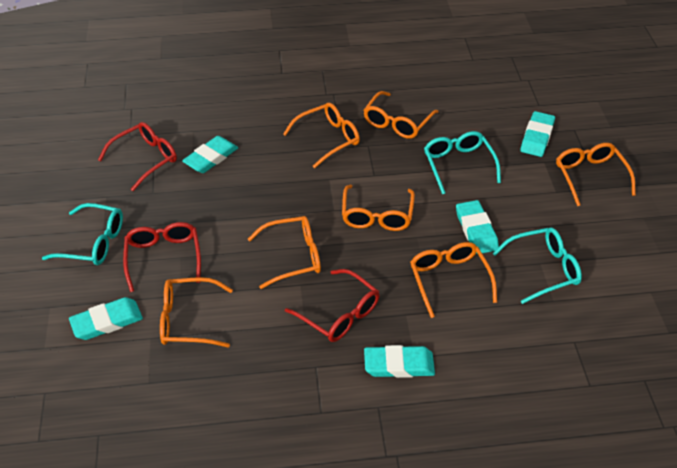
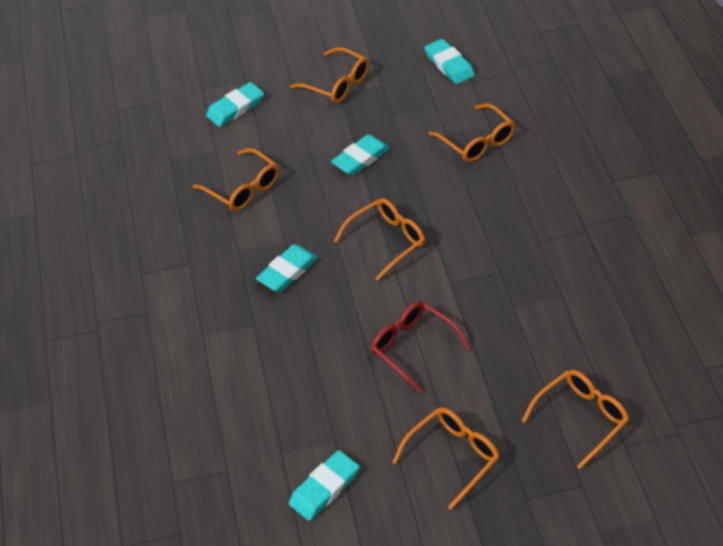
orange glasses: 7 -> 6
red glasses: 3 -> 1
turquoise glasses: 3 -> 0

